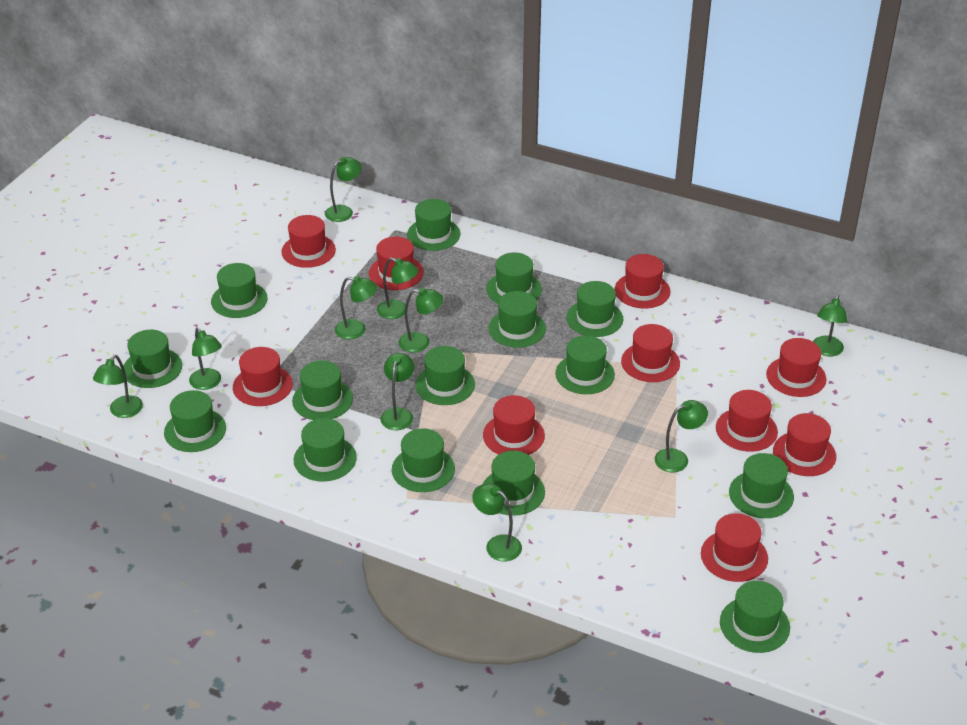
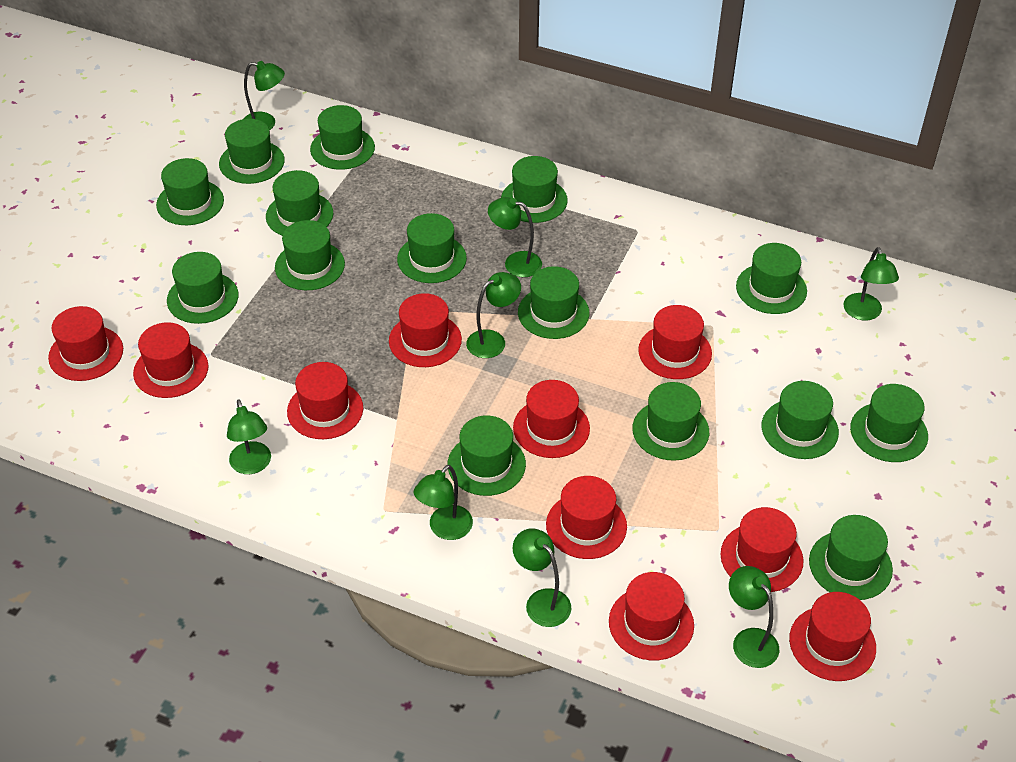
green lamp: 10 -> 8

